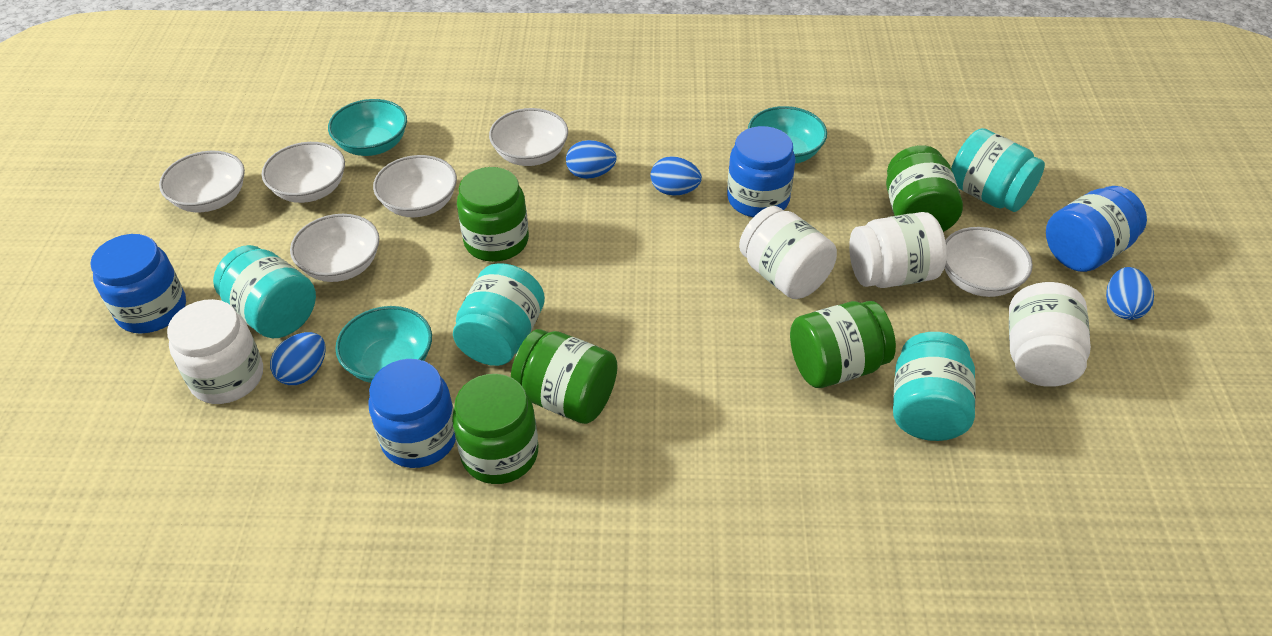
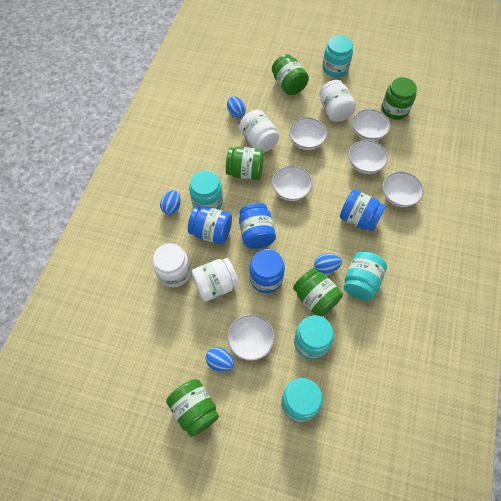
turquoise bowl: 3 -> 0
turquoise jar: 4 -> 5

